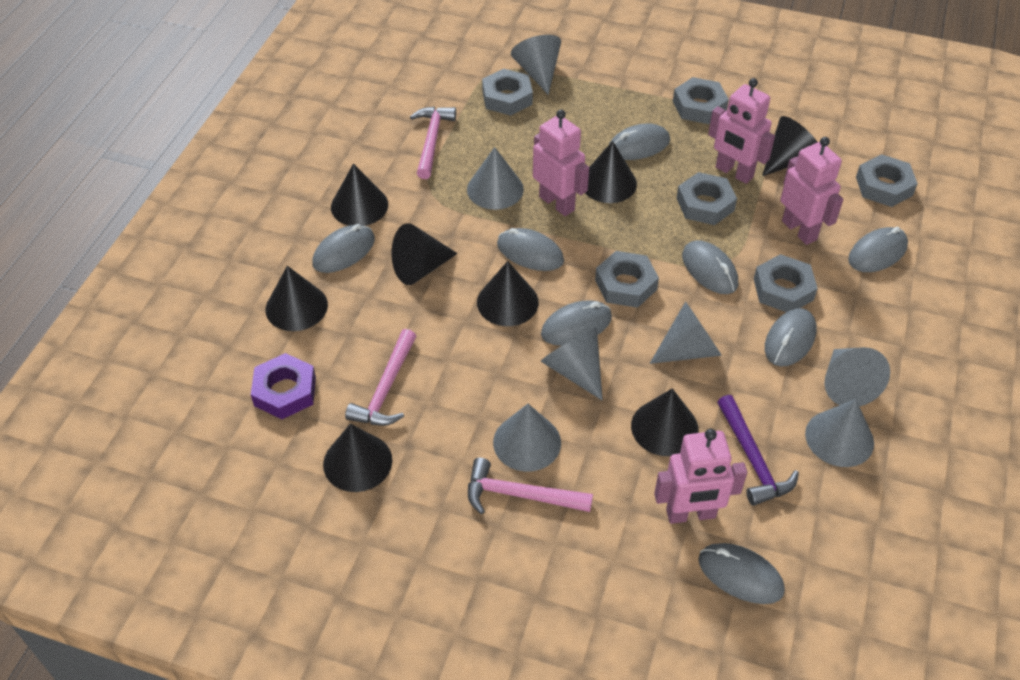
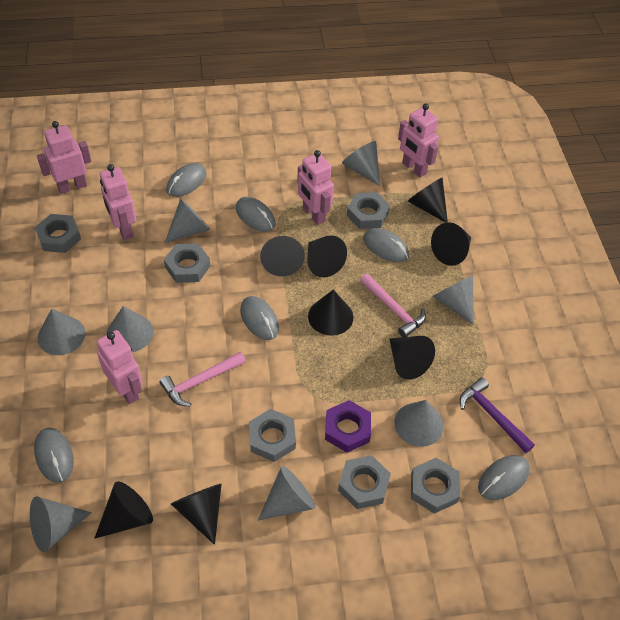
grey cone: 7 -> 8
grey mouse: 8 -> 6
pink hammer: 3 -> 2
pink robot: 4 -> 5

